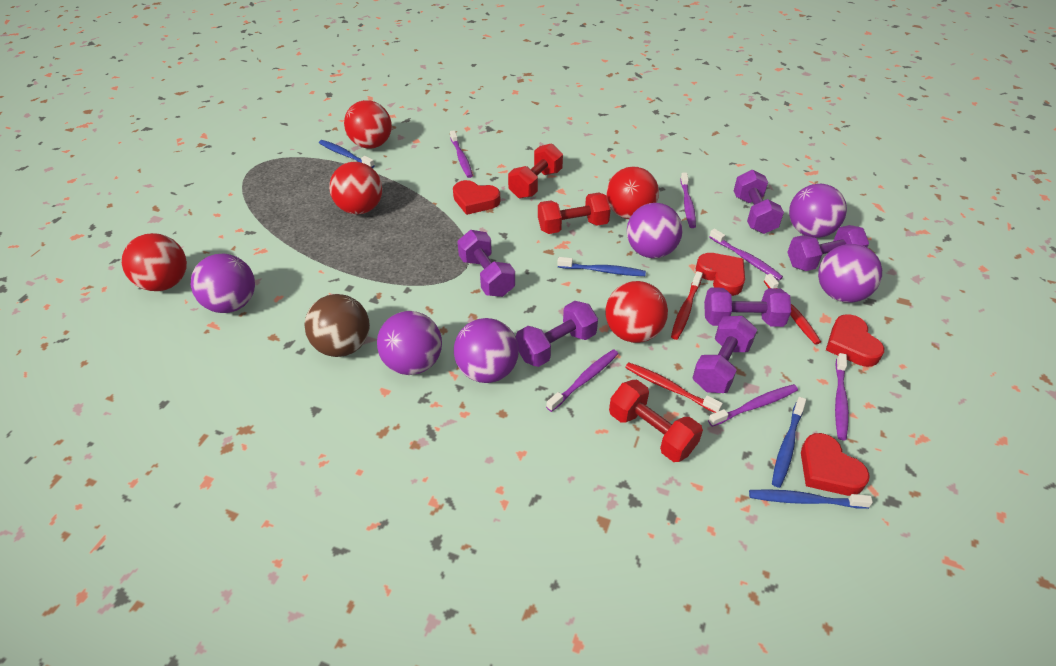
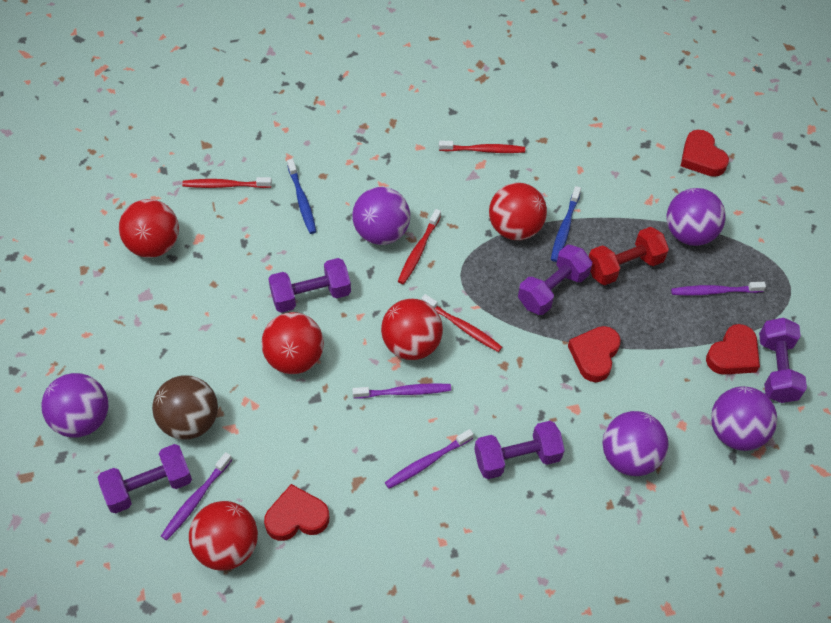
blue toothbrush: 4 -> 2
purple ball: 6 -> 5
purple dumbbell: 6 -> 5
purple toothbrush: 6 -> 4
red dumbbell: 3 -> 1
red toothbrush: 3 -> 4

